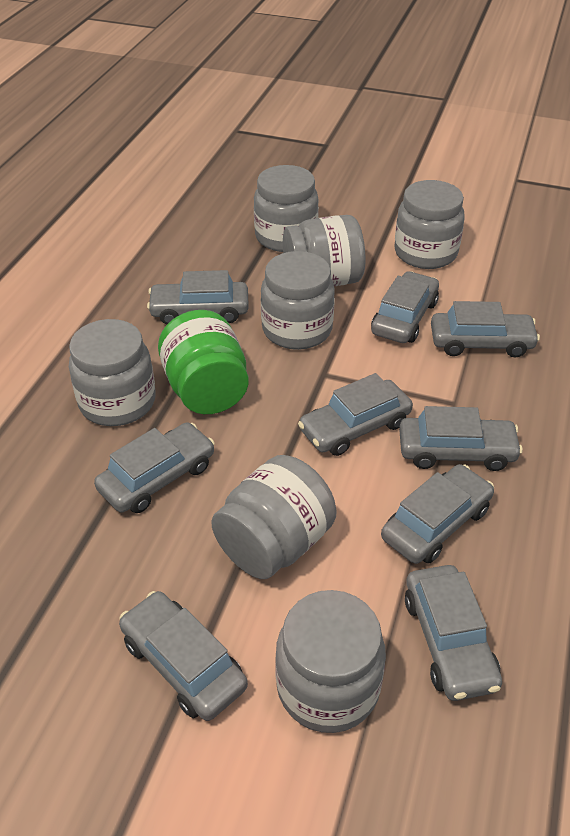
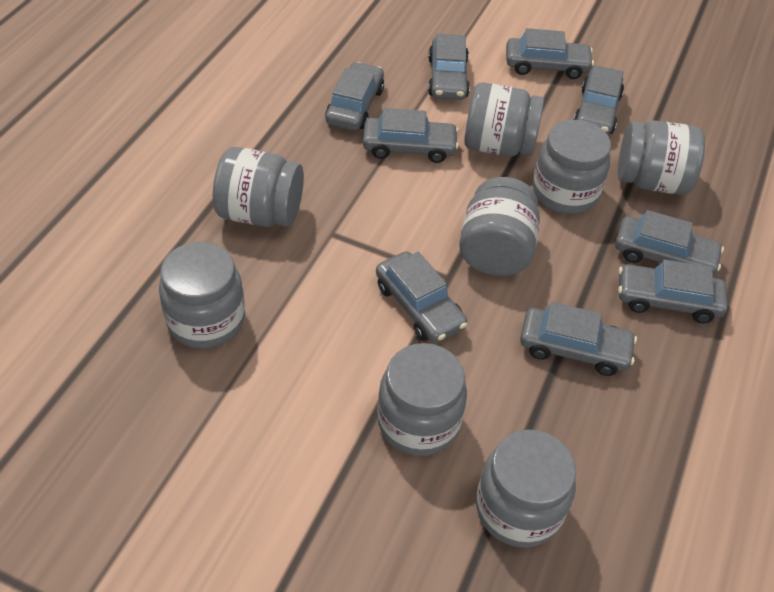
green jar: 1 -> 0
grey jar: 7 -> 8

